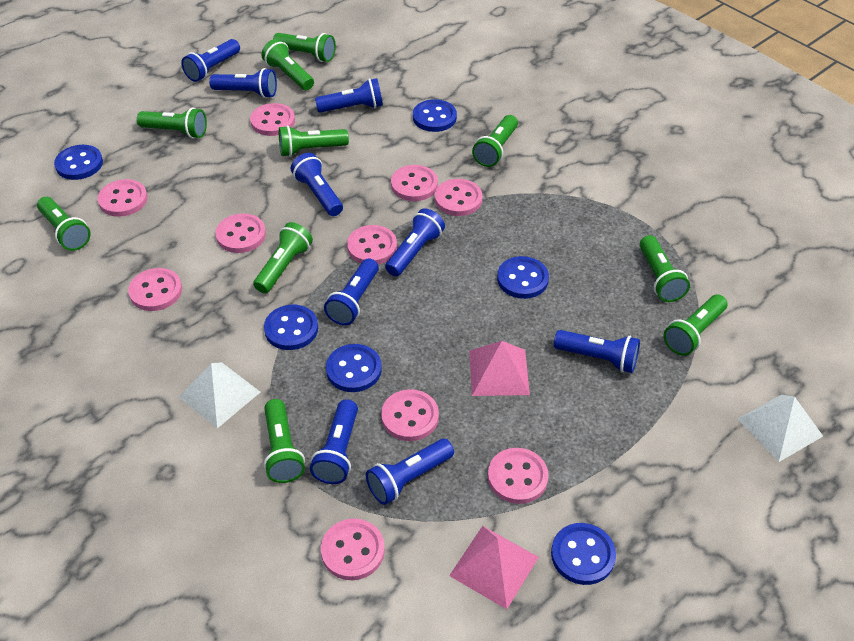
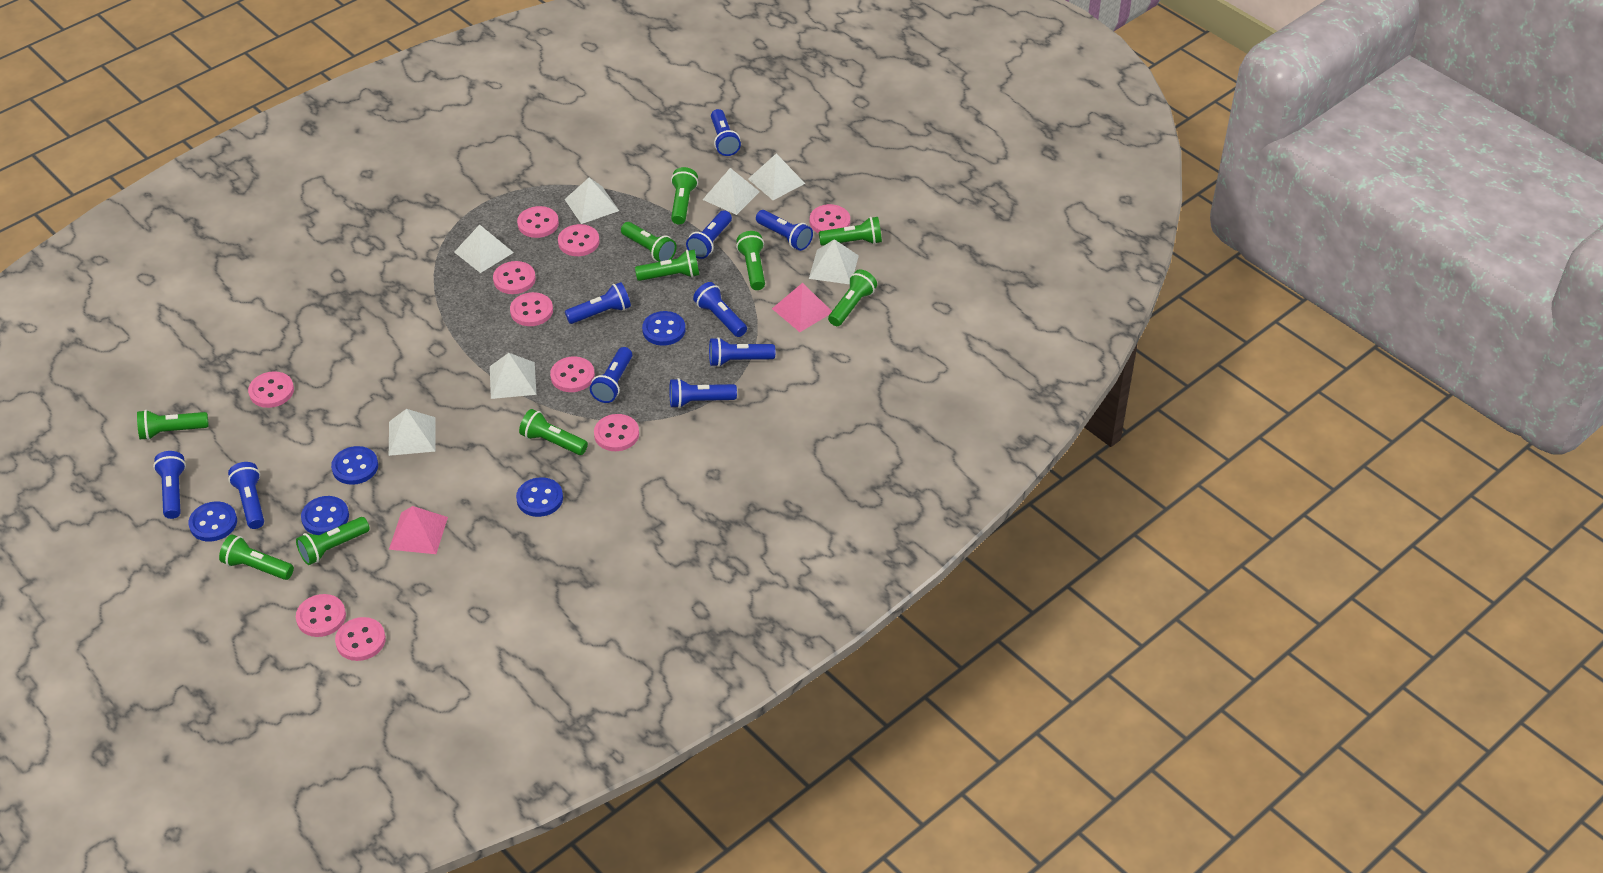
blue button: 6 -> 5
blue flashlight: 9 -> 10
white pyramid: 2 -> 7

